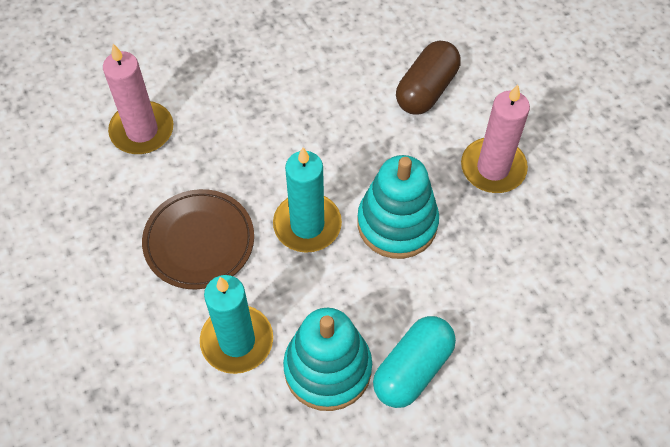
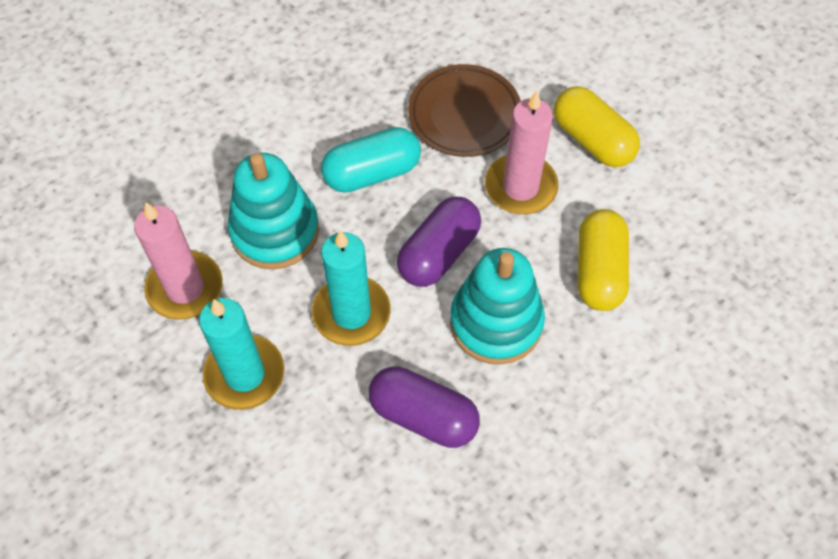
brown capsule: 1 -> 0
purple capsule: 0 -> 2
yellow capsule: 0 -> 2

